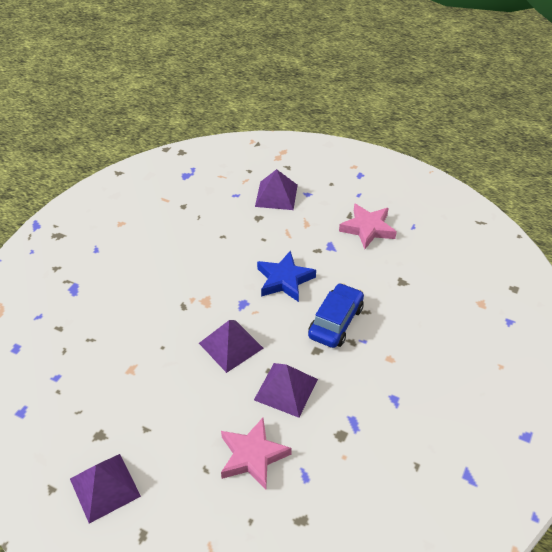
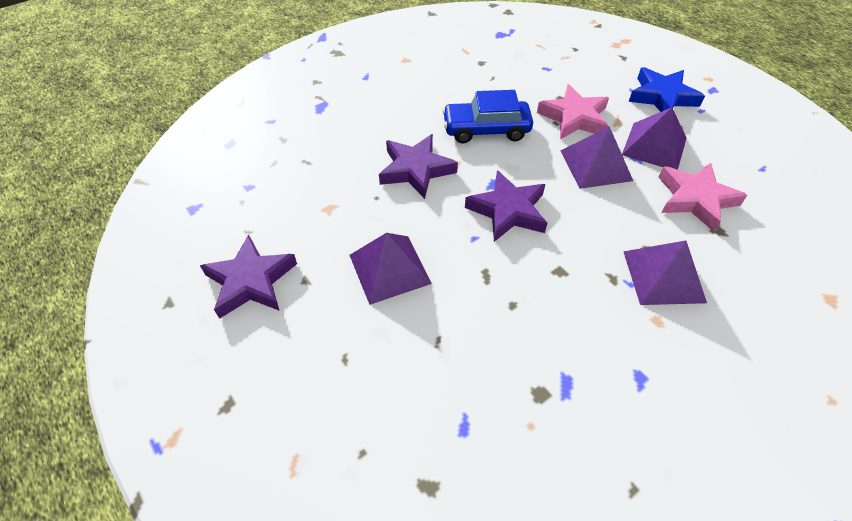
purple star: 0 -> 3

